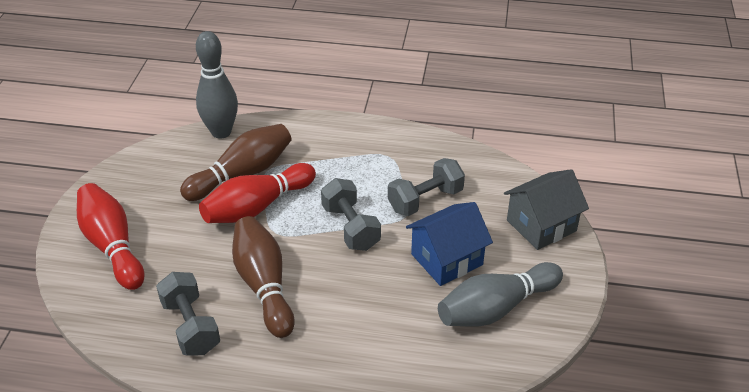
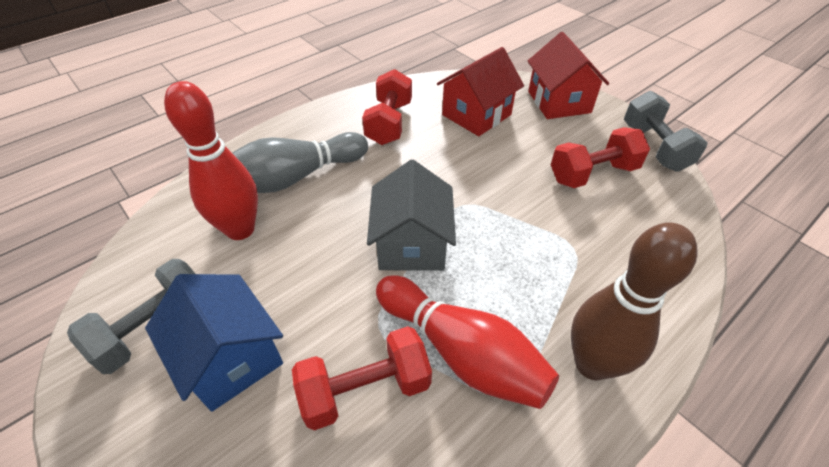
brown bowling pin: 2 -> 1
grey bowling pin: 2 -> 1
grey dumbbell: 3 -> 2
red dumbbell: 0 -> 3
red house: 0 -> 2

